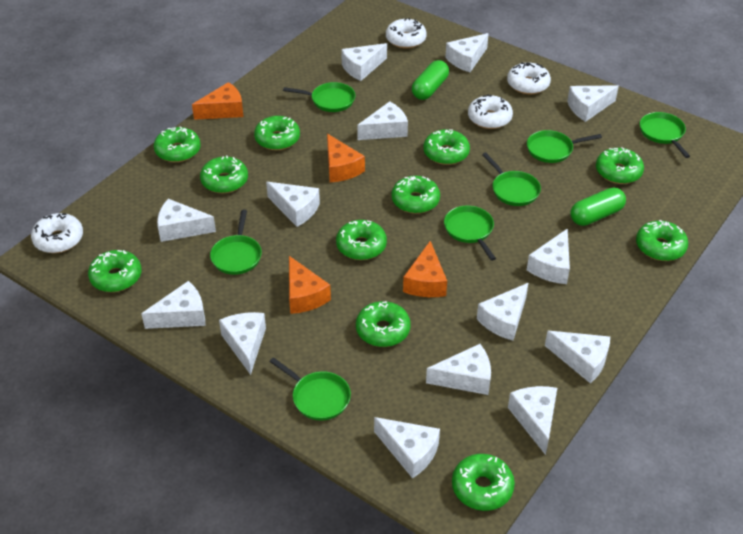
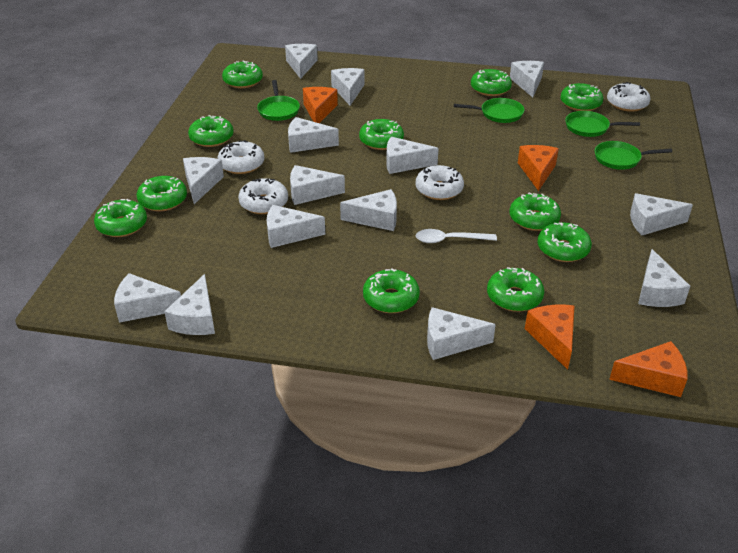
green capsule: 2 -> 0
green pan: 7 -> 4
white spoon: 0 -> 1

